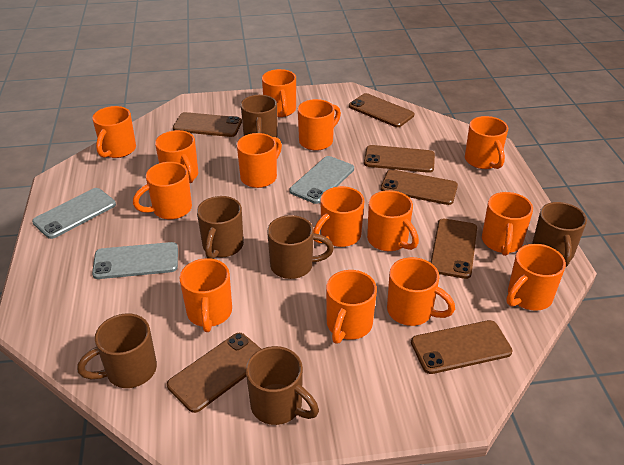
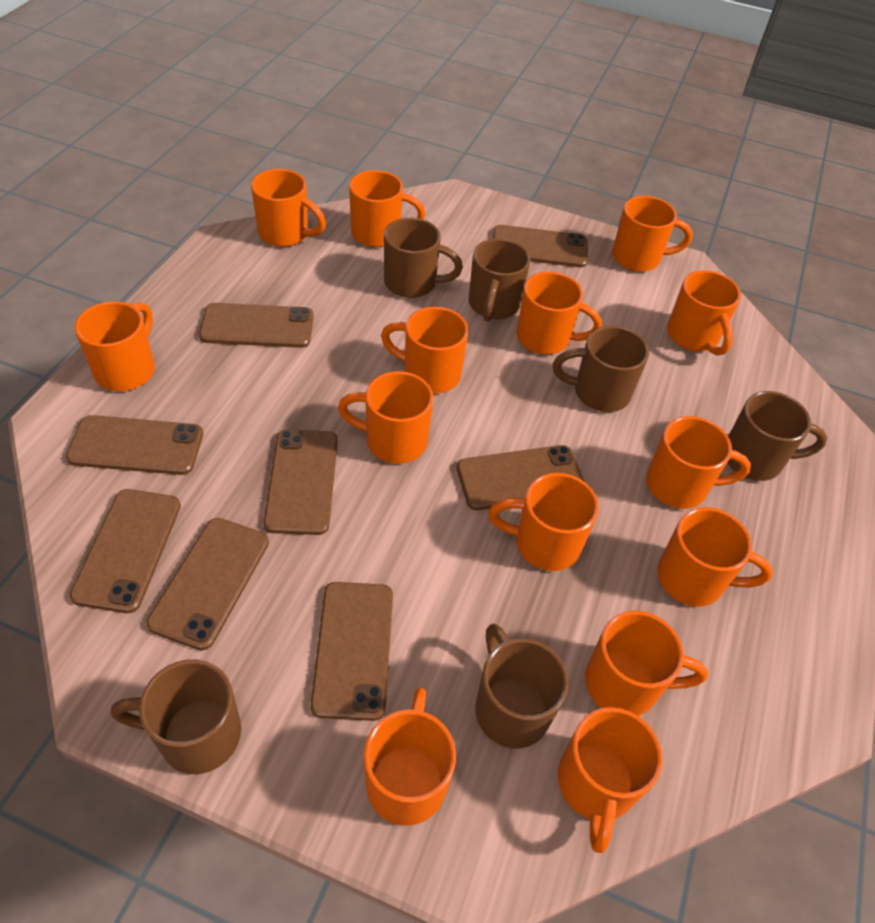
brown phone: 7 -> 8
grey phone: 3 -> 0

